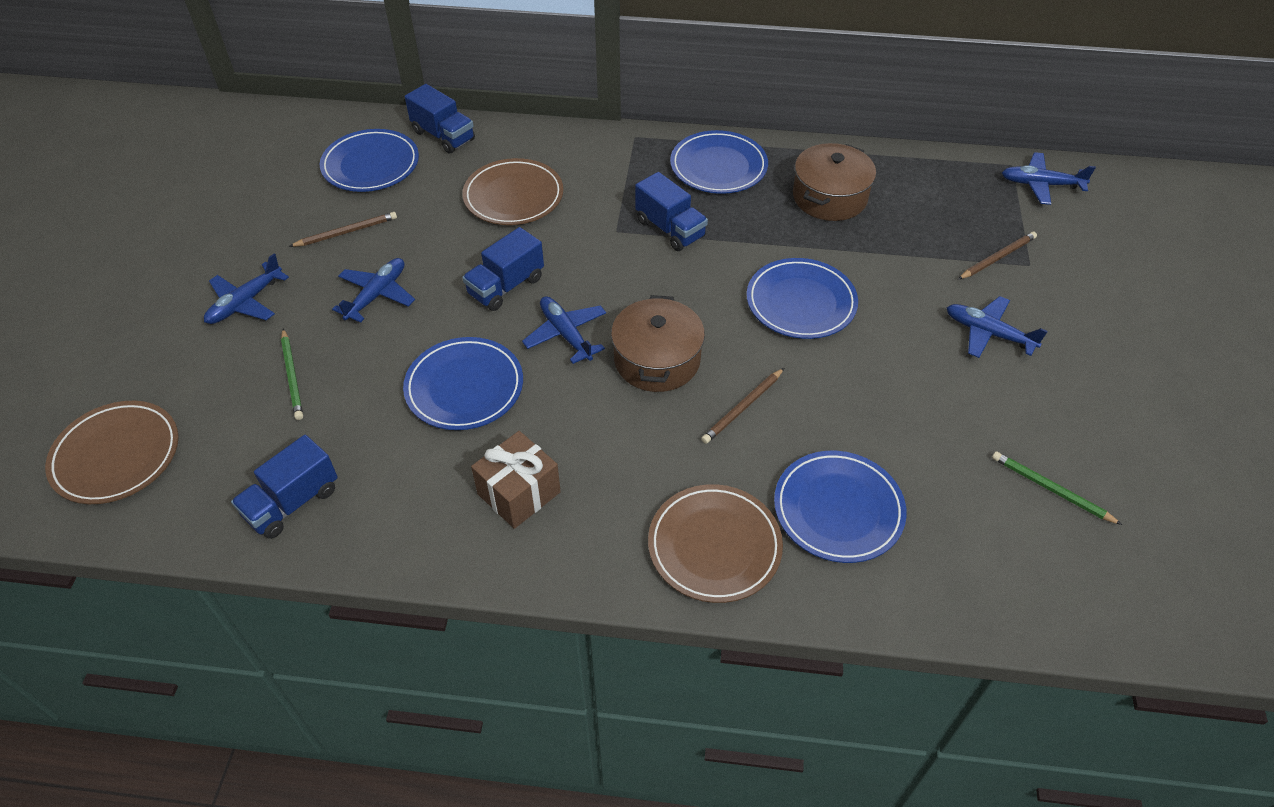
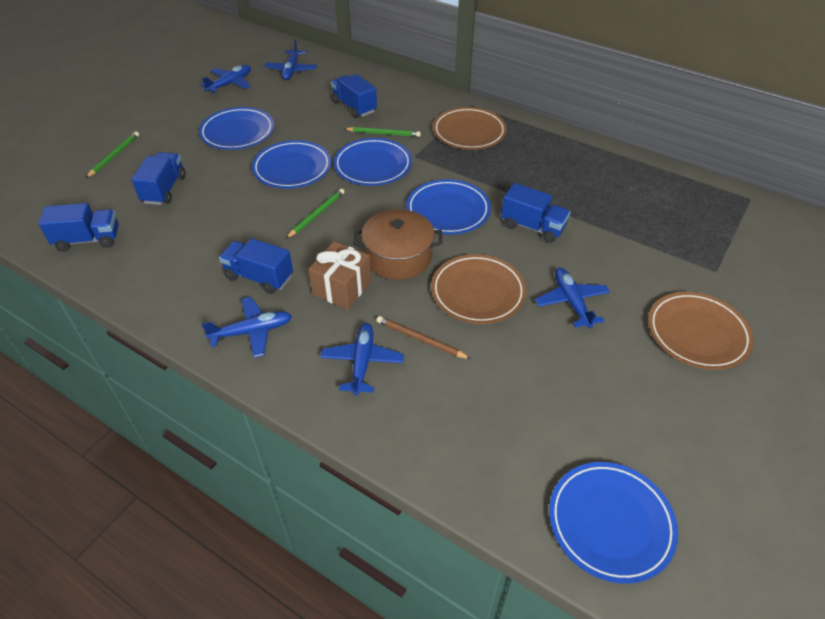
blue truck: 4 -> 5
brown pencil: 3 -> 1
brown pot: 2 -> 1
green pencil: 2 -> 3

